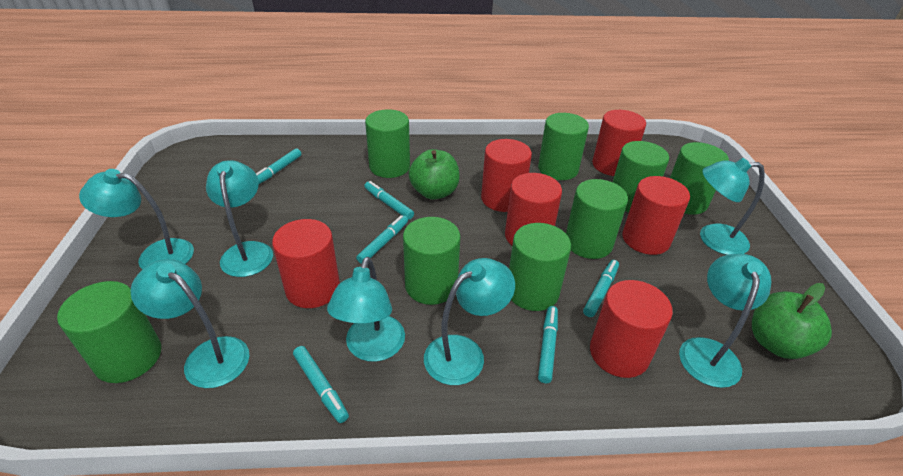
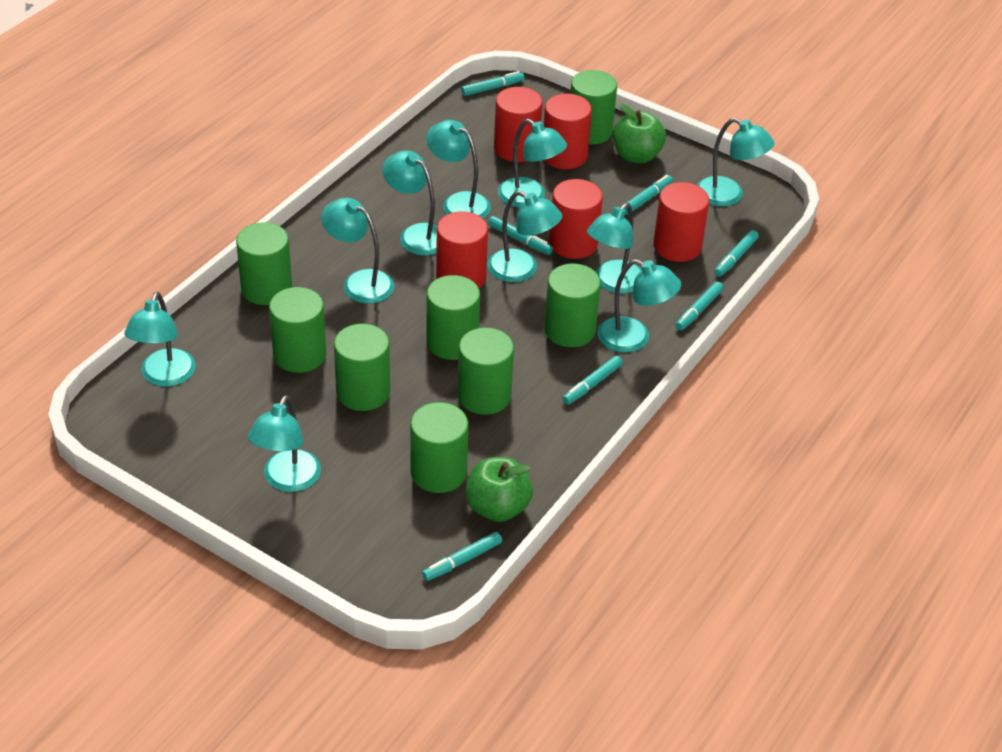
red cylinder: 6 -> 5
turquoise lamp: 7 -> 10
turquoise marker: 6 -> 7

